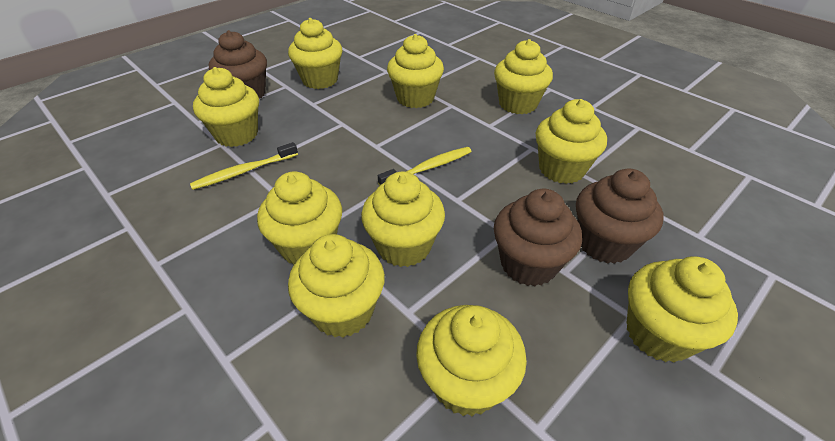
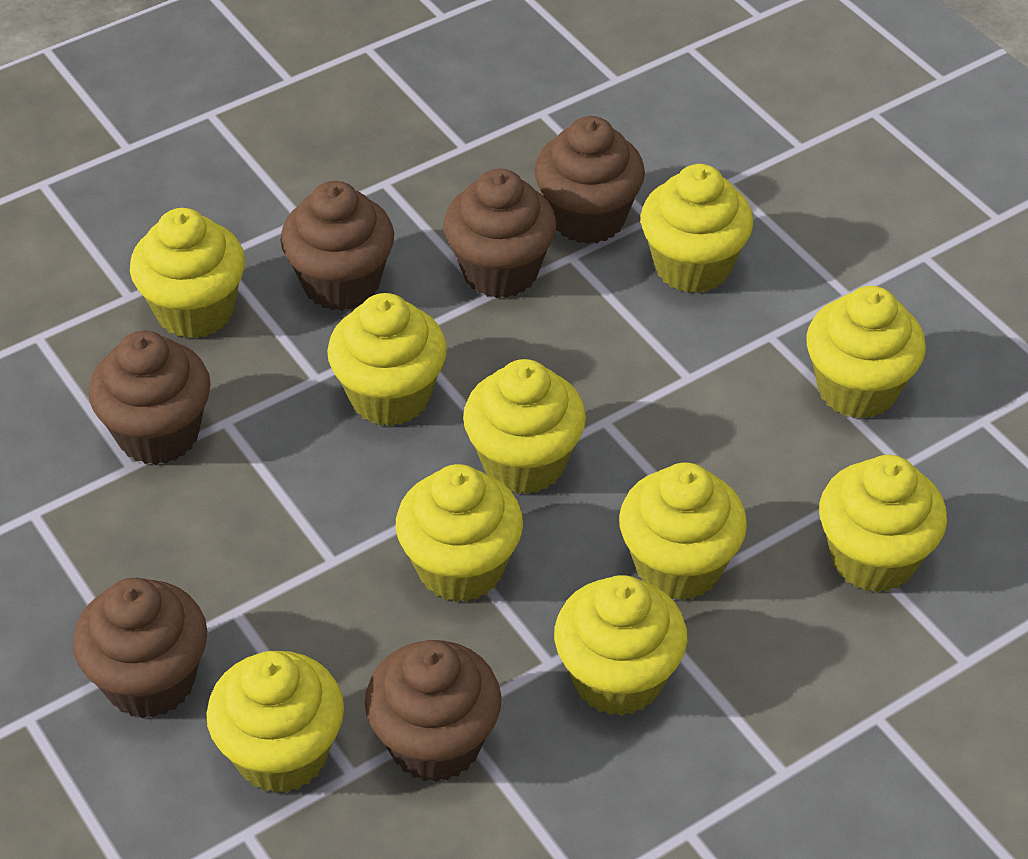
brown cupcake: 3 -> 6
yellow toothbrush: 2 -> 0

